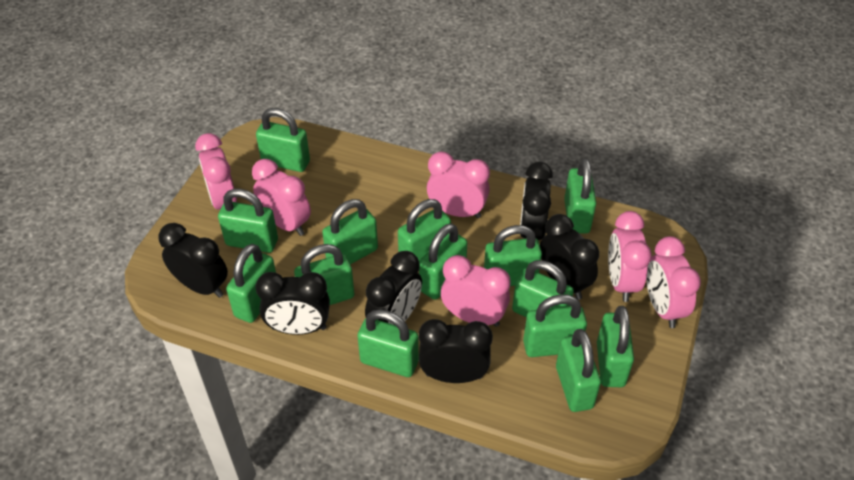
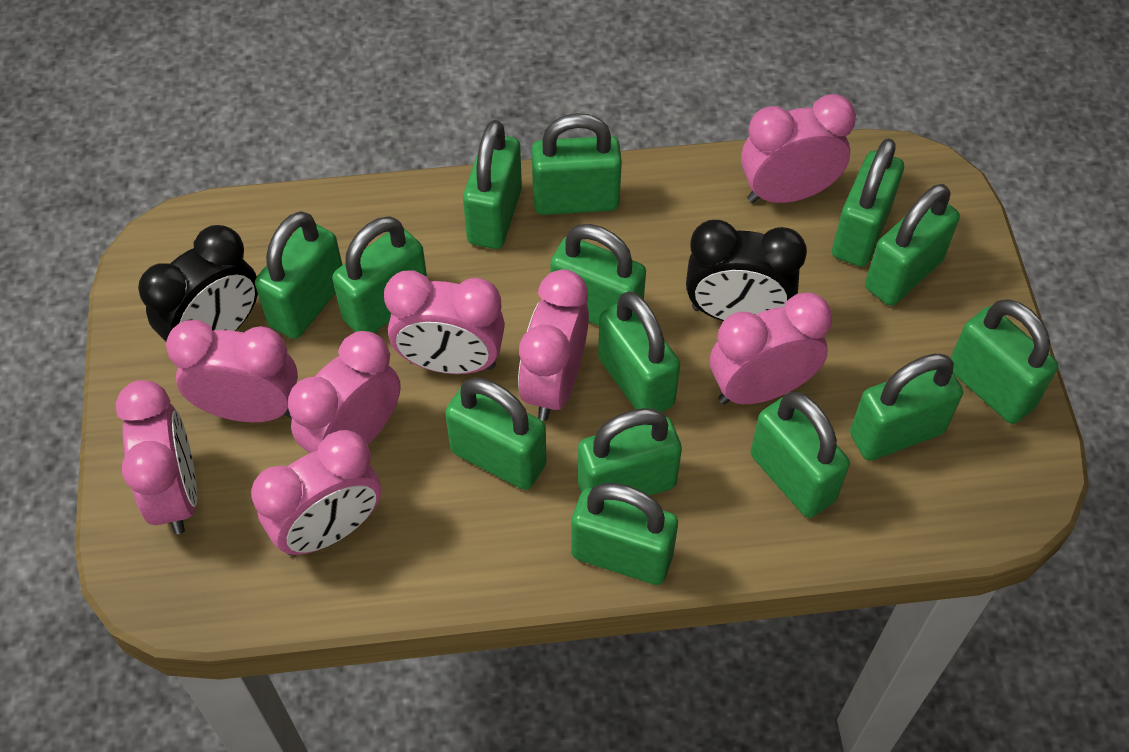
black clock: 6 -> 2
pink clock: 6 -> 8

